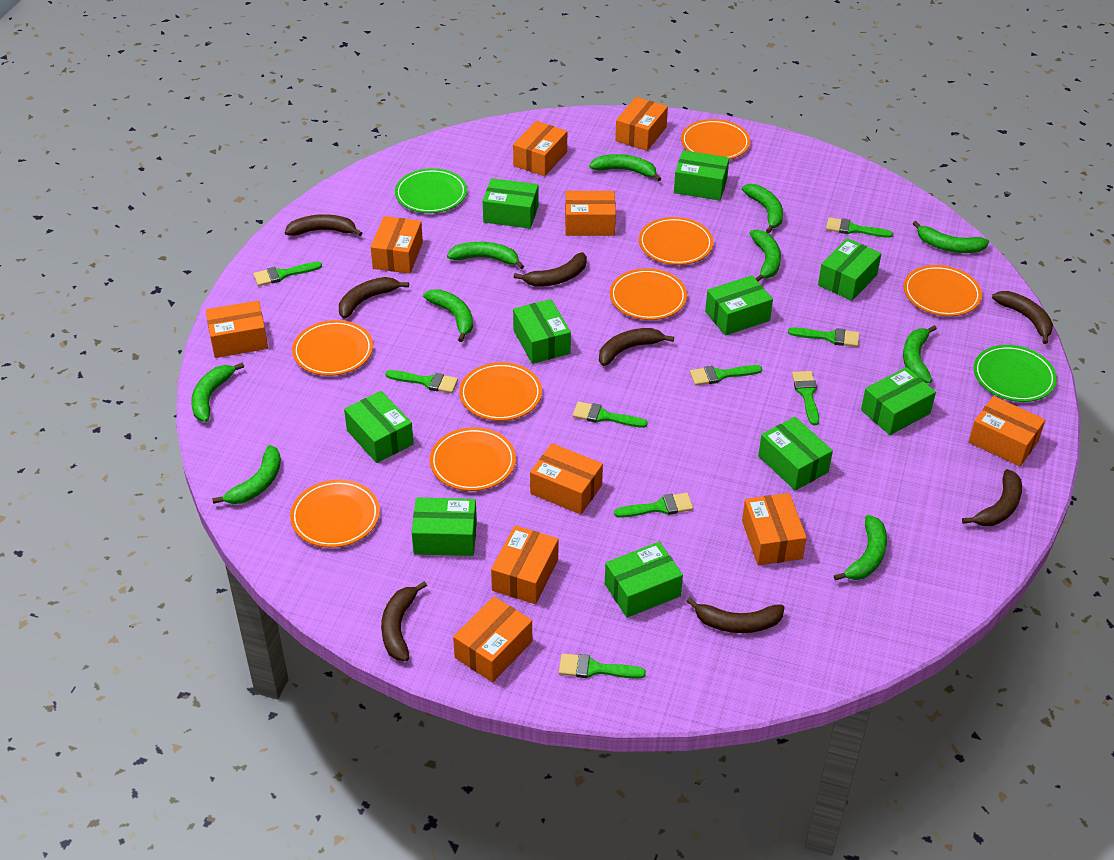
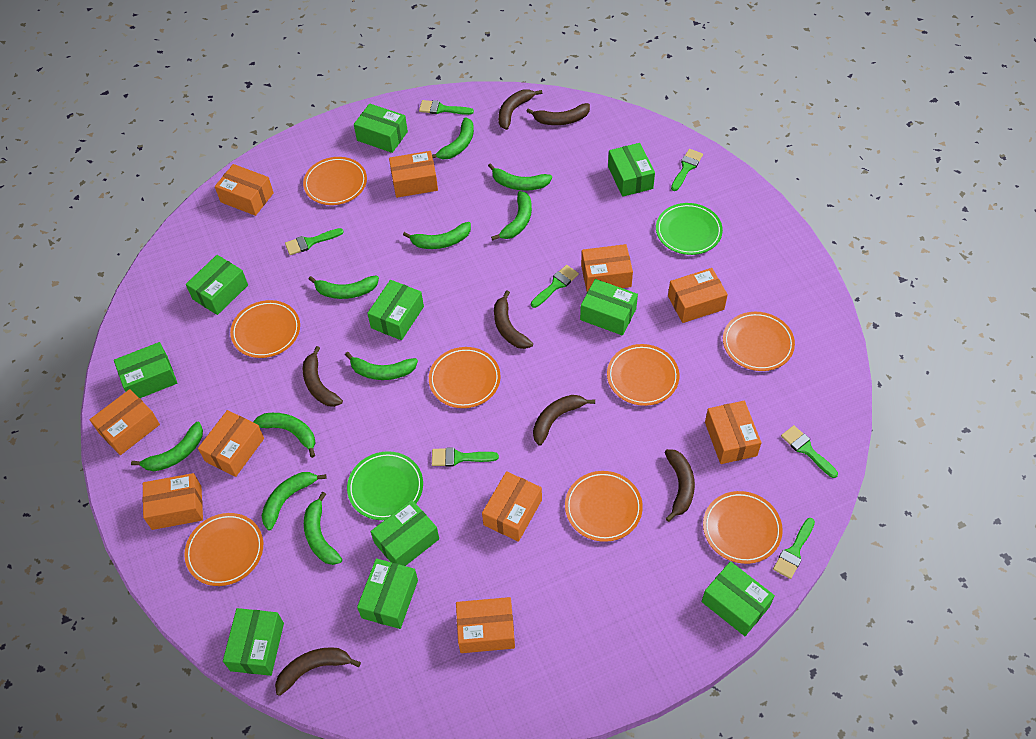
brown banana: 8 -> 7
green brush: 9 -> 7

